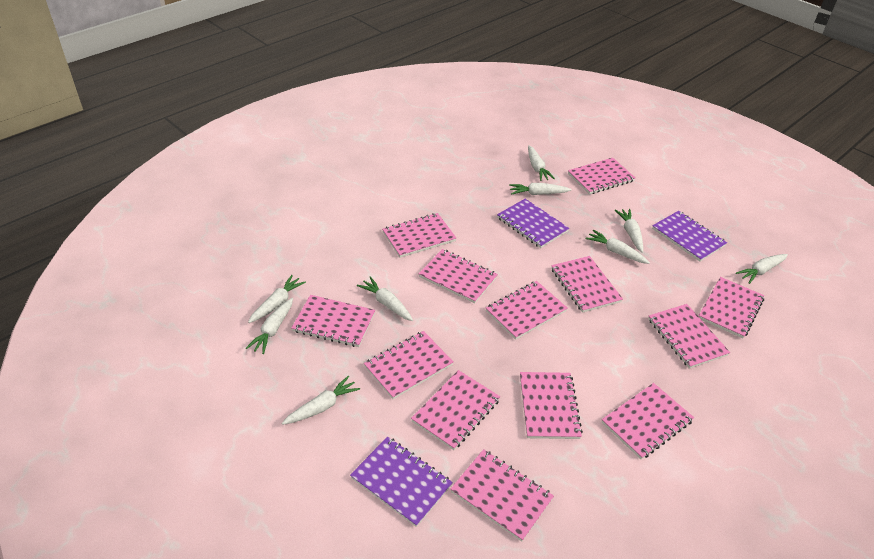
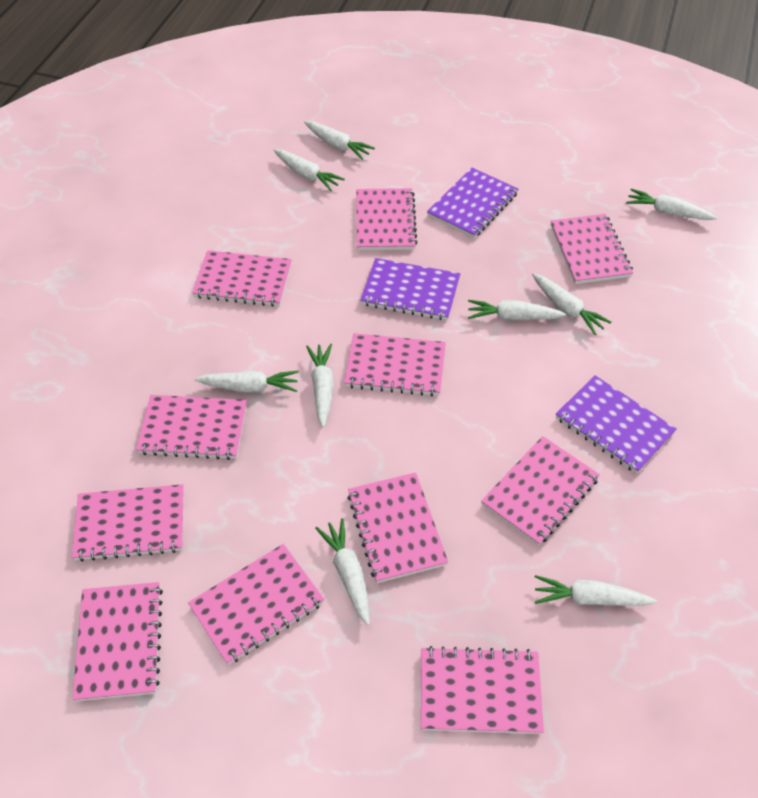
pink notebook: 13 -> 11

